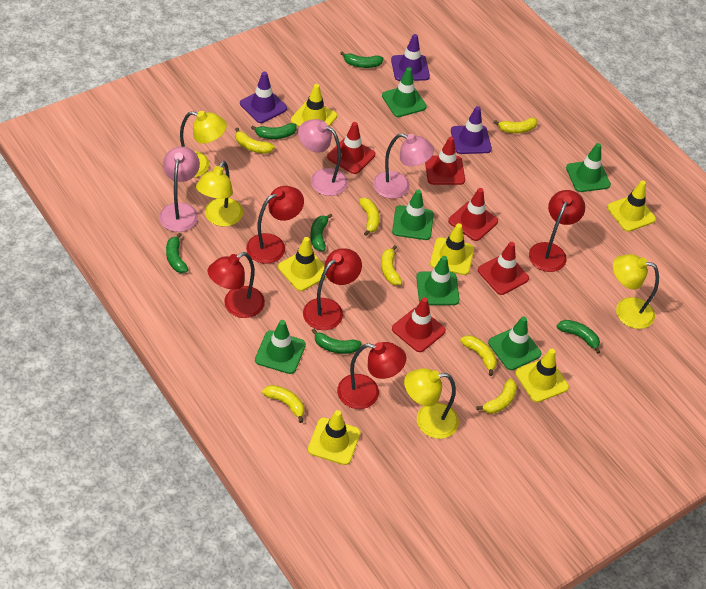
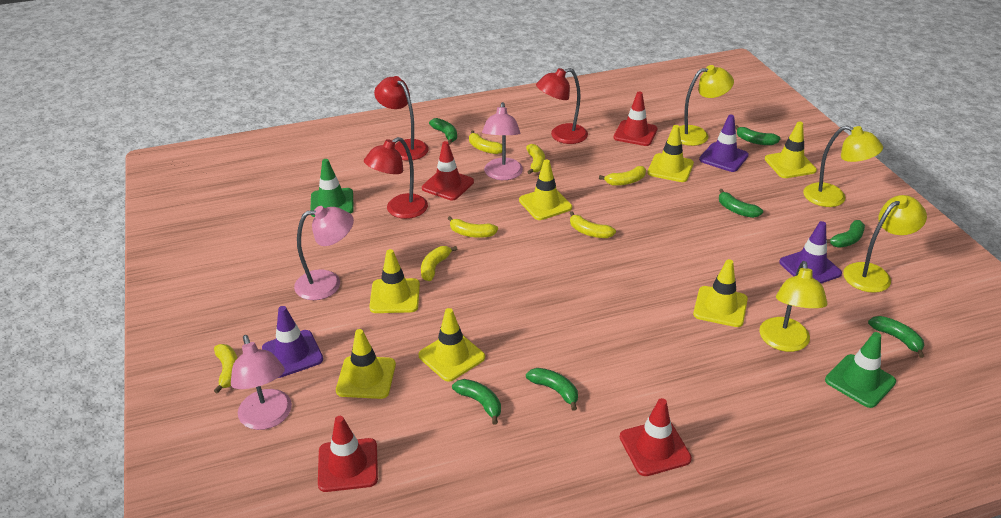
green banana: 6 -> 7
green traffic cone: 6 -> 2
red lamp: 5 -> 3
red traffic cone: 5 -> 4
yellow traffic cone: 6 -> 7

